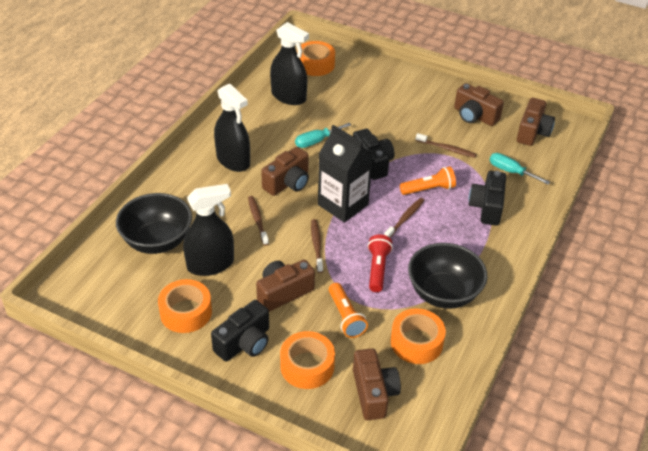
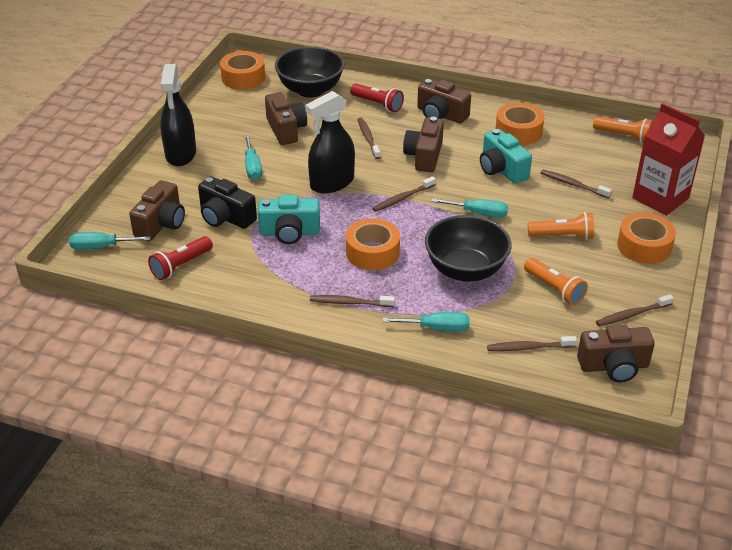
black camera: 3 -> 1
black carton: 1 -> 0
black spray bottle: 3 -> 2
brown toothbrush: 4 -> 6
orange flashlight: 2 -> 3
red carton: 0 -> 1
red flashlight: 1 -> 2
turquoise camera: 0 -> 2
turquoise screwdriver: 2 -> 4

